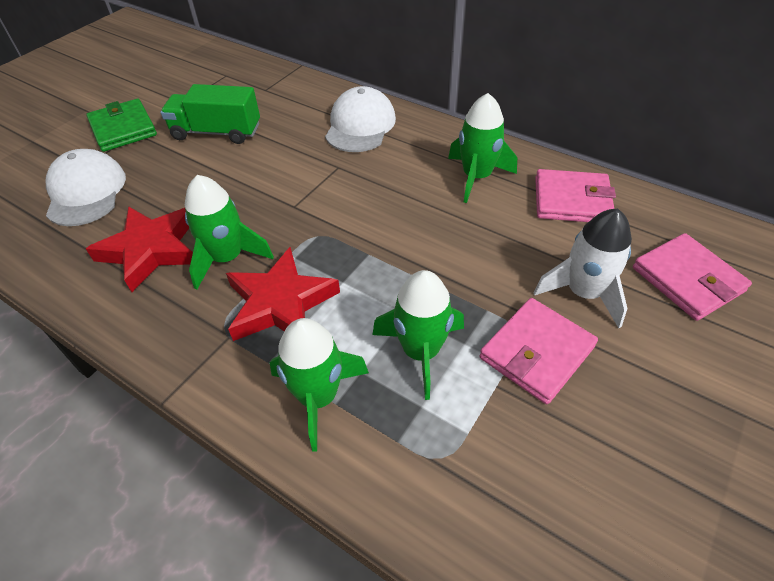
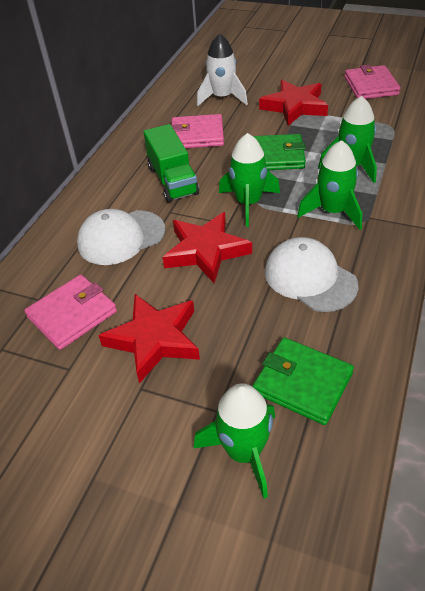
green wallet: 1 -> 2
red star: 2 -> 3

